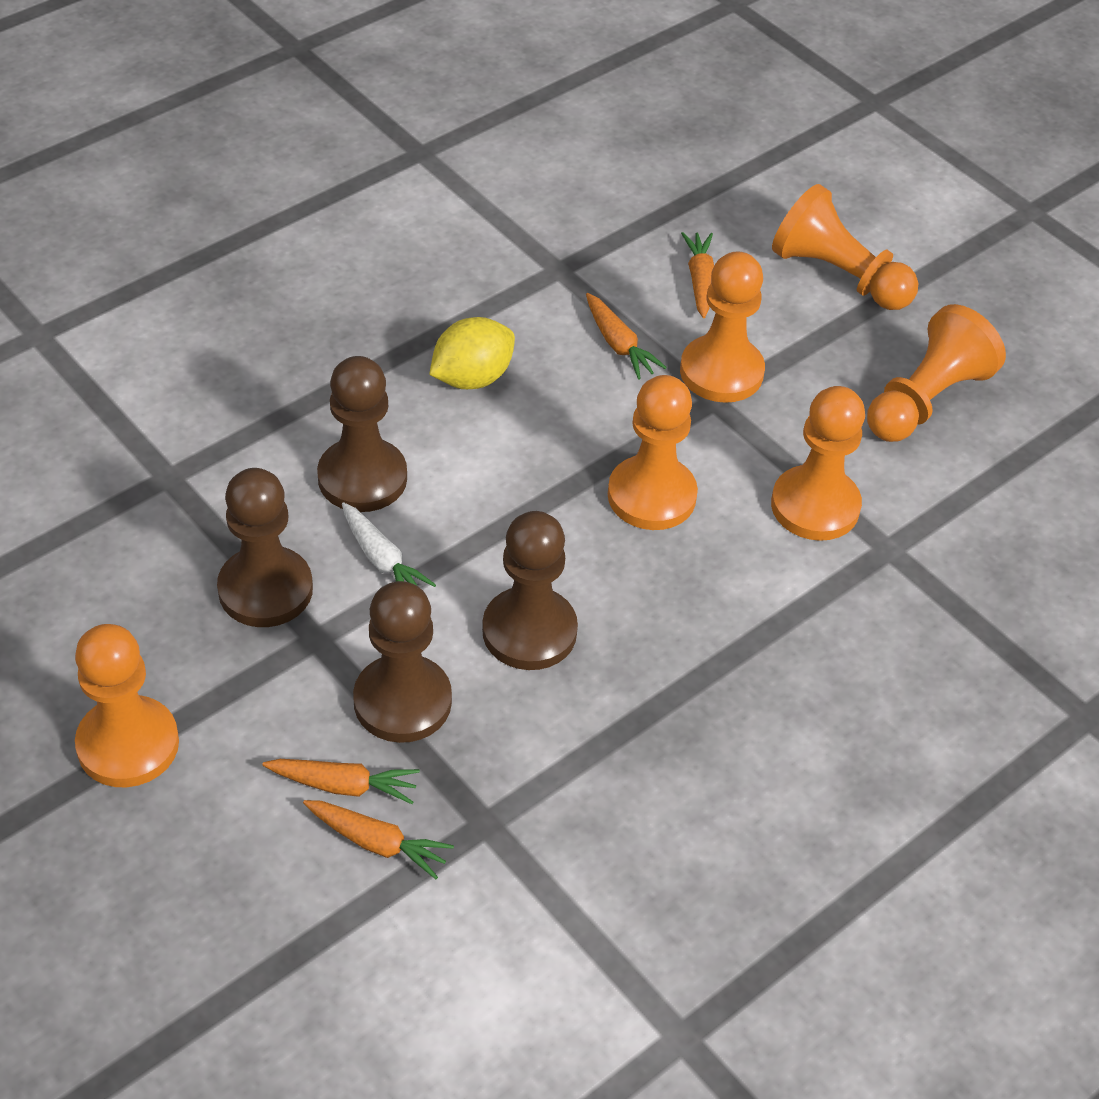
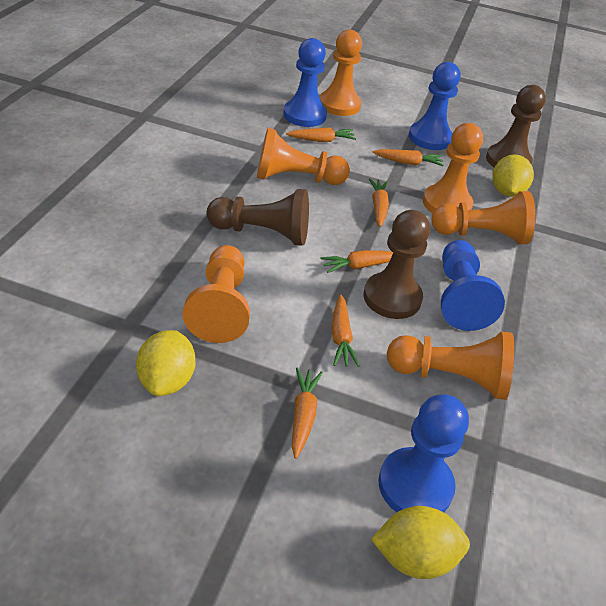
blue pawn: 0 -> 4
brown pawn: 4 -> 3
orange carrot: 4 -> 6
white carrot: 1 -> 0
yellow lemon: 1 -> 3

